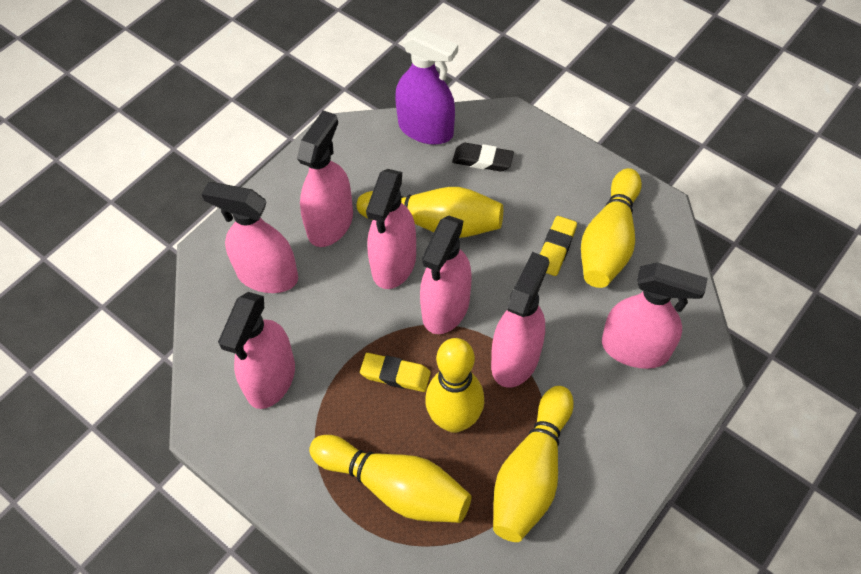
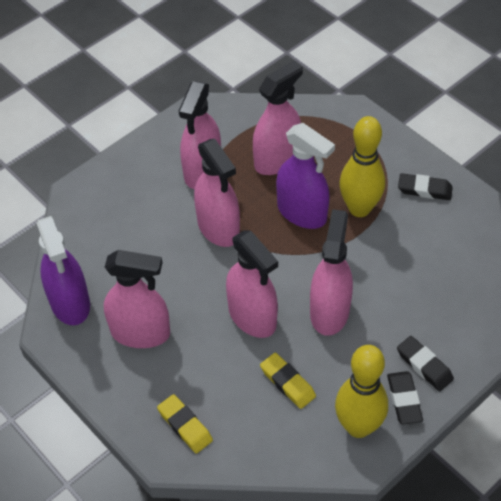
black eraser: 1 -> 3
pink spray bottle: 7 -> 6
purple spray bottle: 1 -> 2
yellow bowling pin: 5 -> 2

